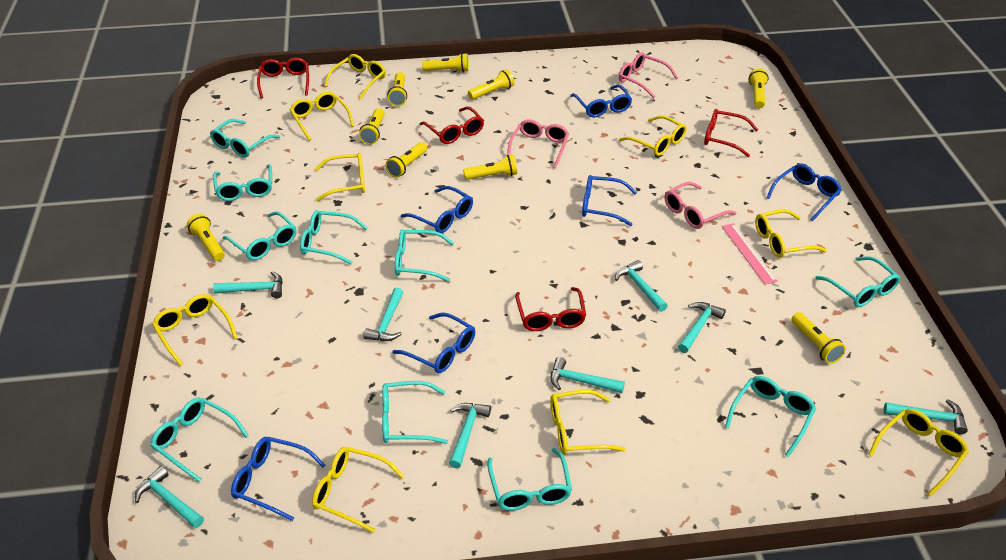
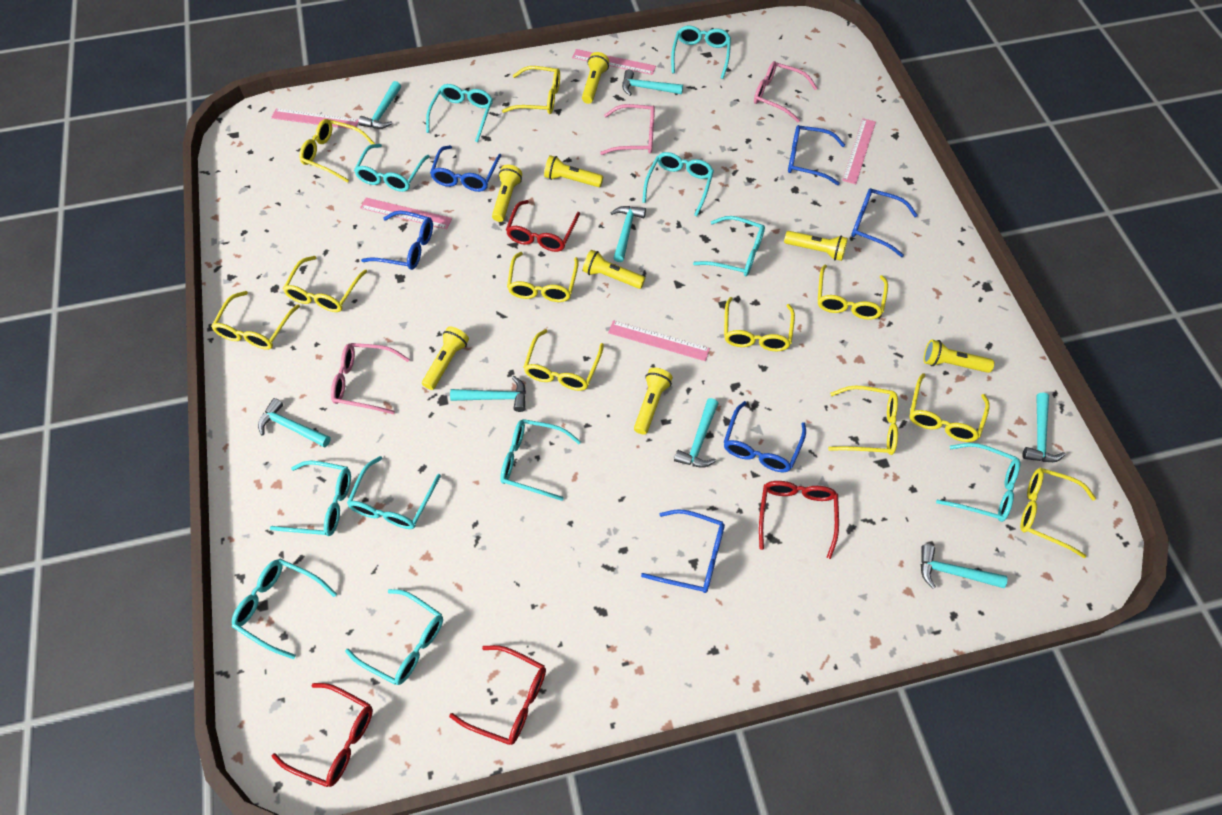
pink ruler: 1 -> 5
turquoise glasses: 10 -> 11
yellow flashlight: 9 -> 8
yellow glasses: 9 -> 11

